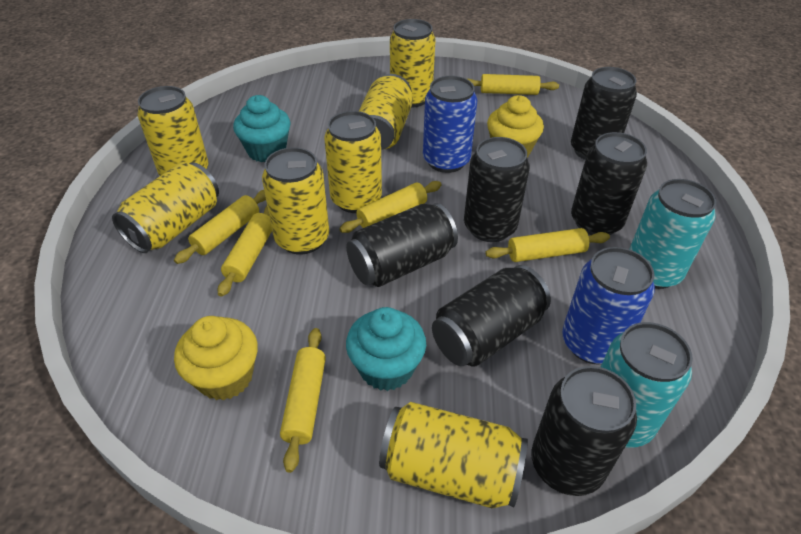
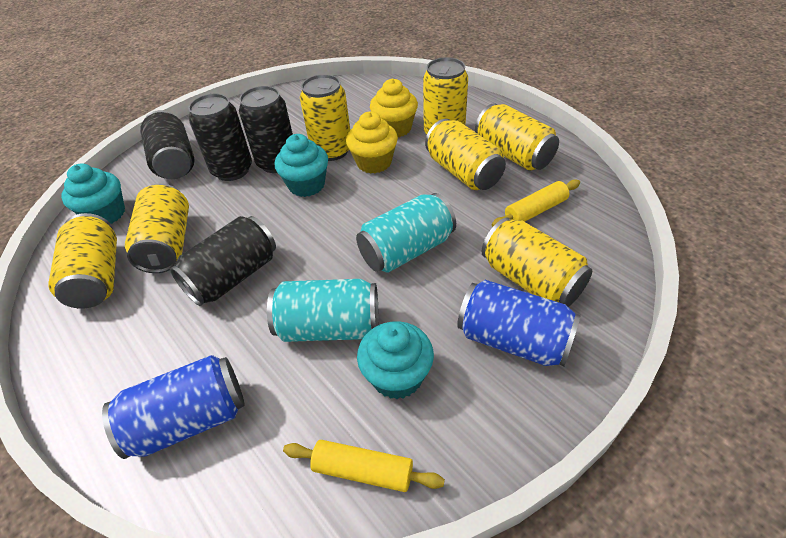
black can: 6 -> 4
turquoise cupcake: 2 -> 3
yellow rolling pin: 6 -> 2

